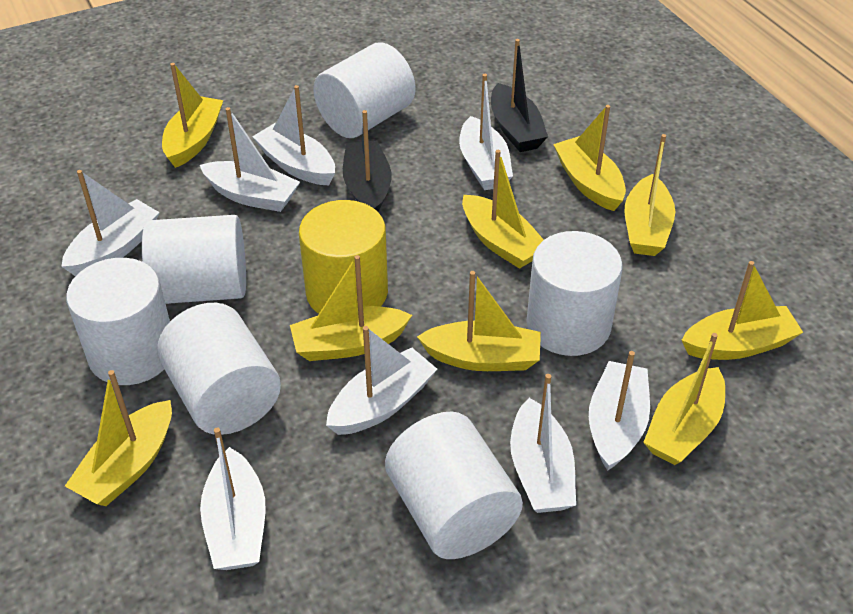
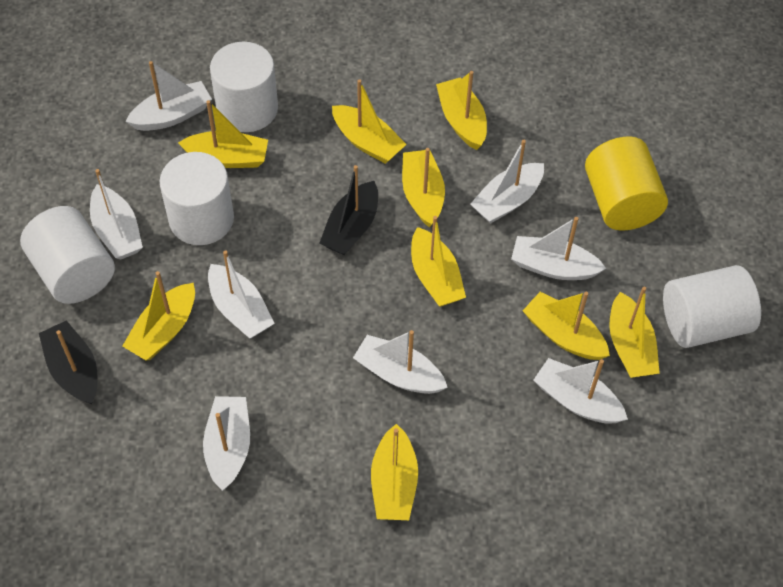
white cylinder: 6 -> 4

